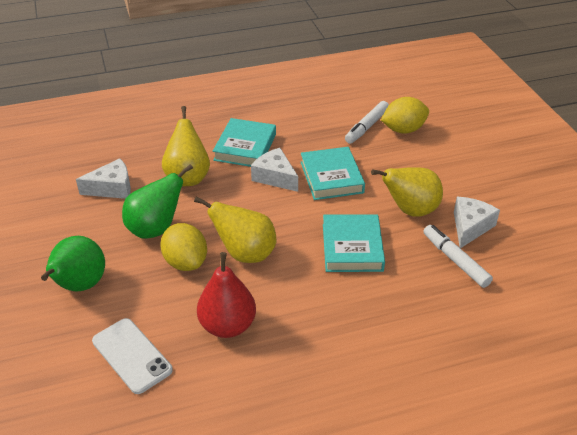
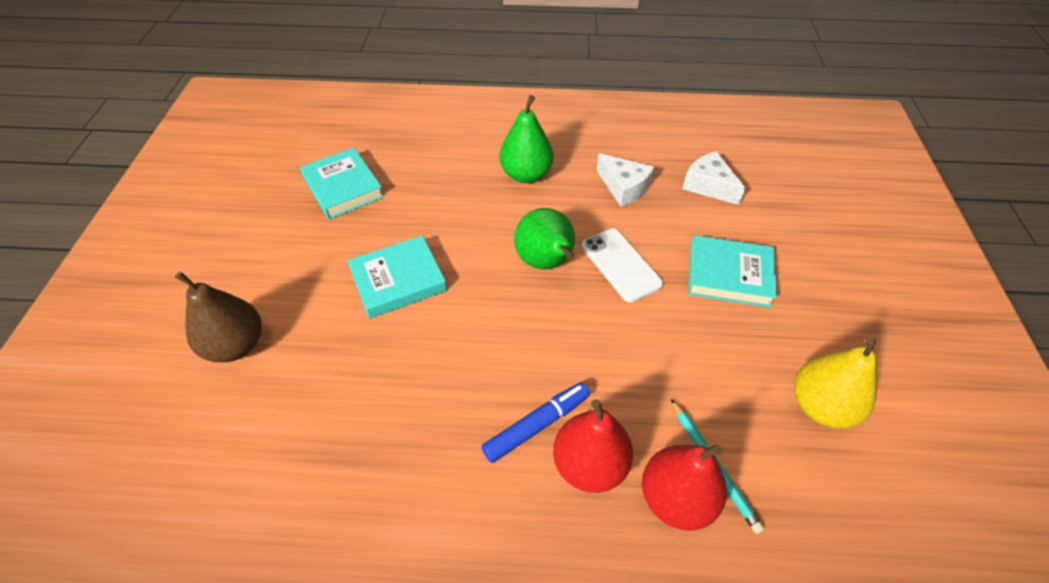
blue marker: 0 -> 1
brown pear: 0 -> 1
red pear: 1 -> 2
turquoise pencil: 0 -> 1
white cheese: 3 -> 2
white marker: 2 -> 0
yellow lemon: 2 -> 0
yellow pear: 3 -> 1

